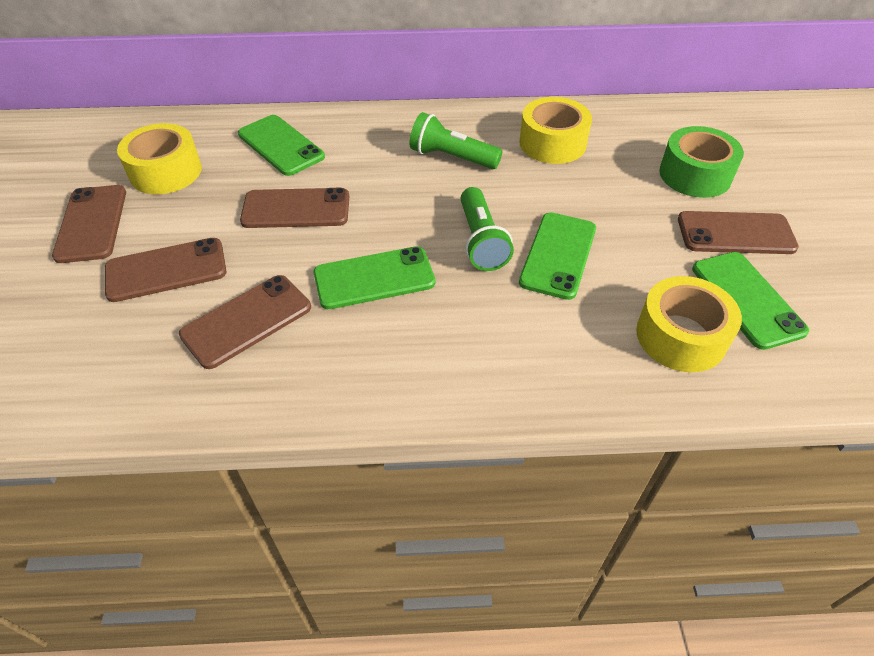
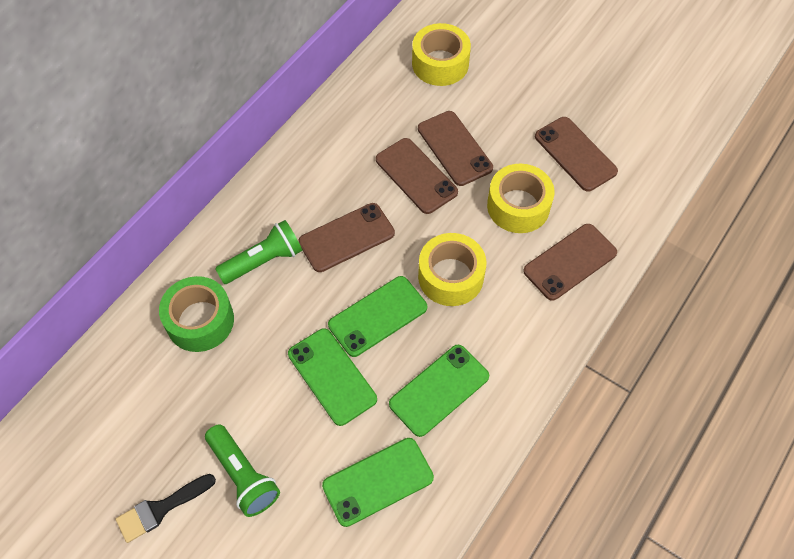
black brush: 0 -> 1

